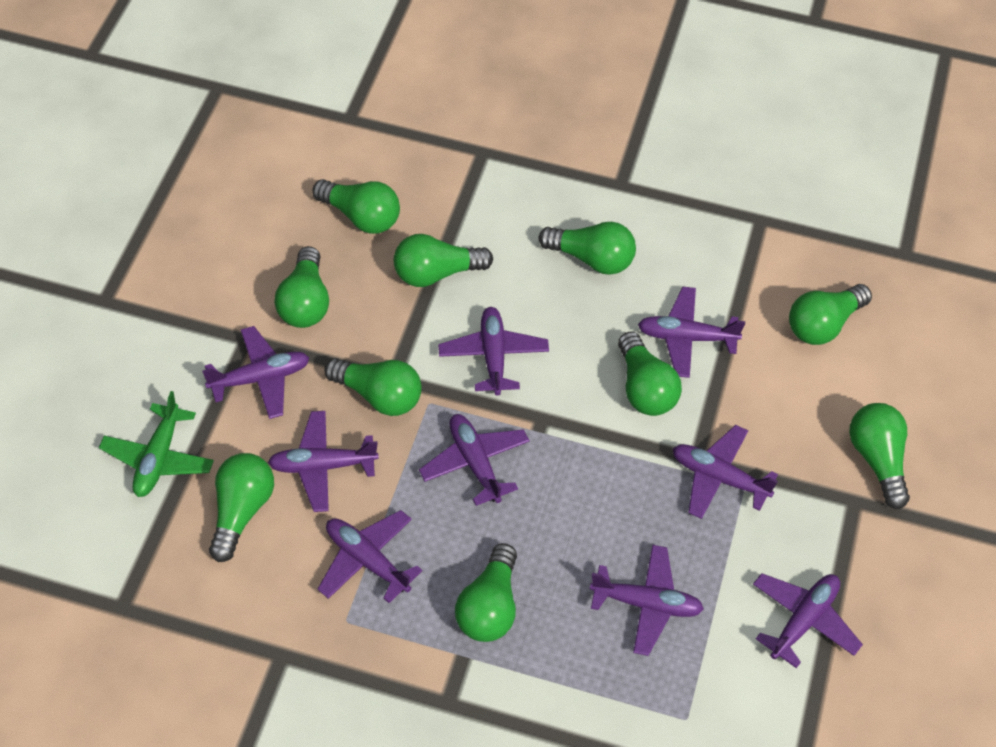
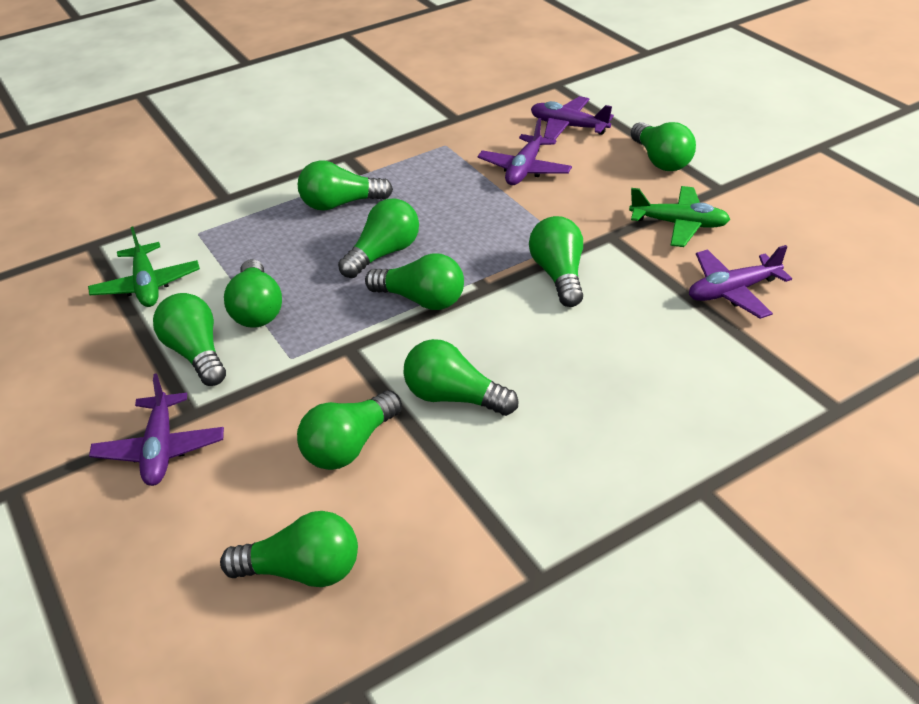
green plane: 1 -> 2
purple plane: 9 -> 4

